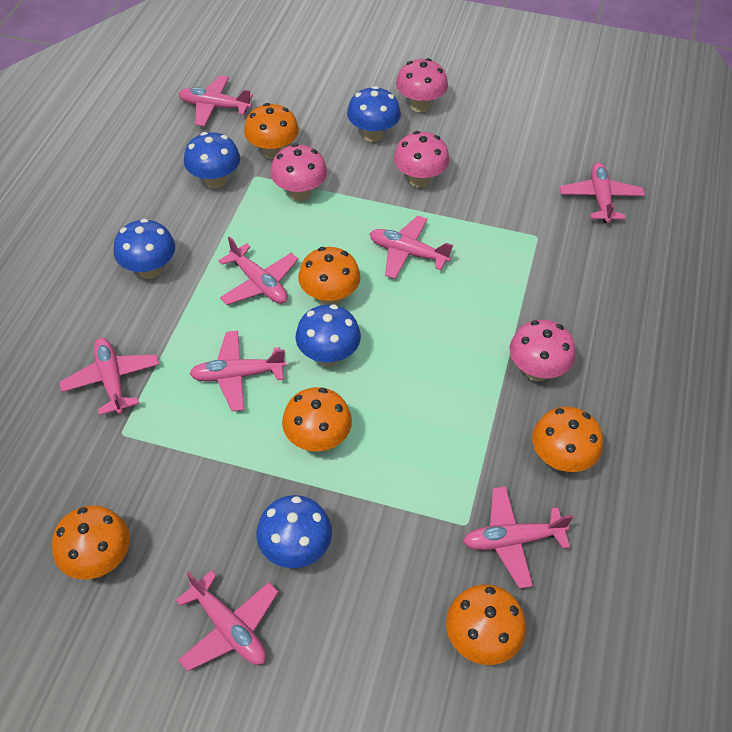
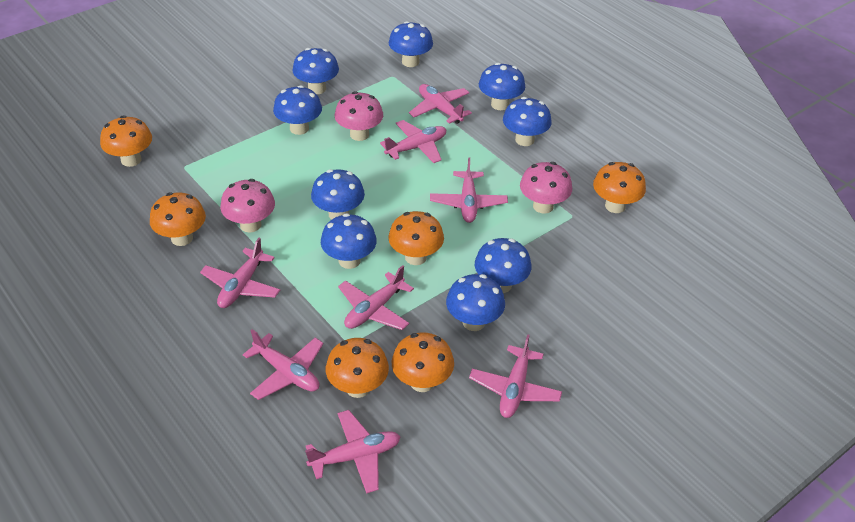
blue mushroom: 5 -> 9
pink mushroom: 4 -> 3

